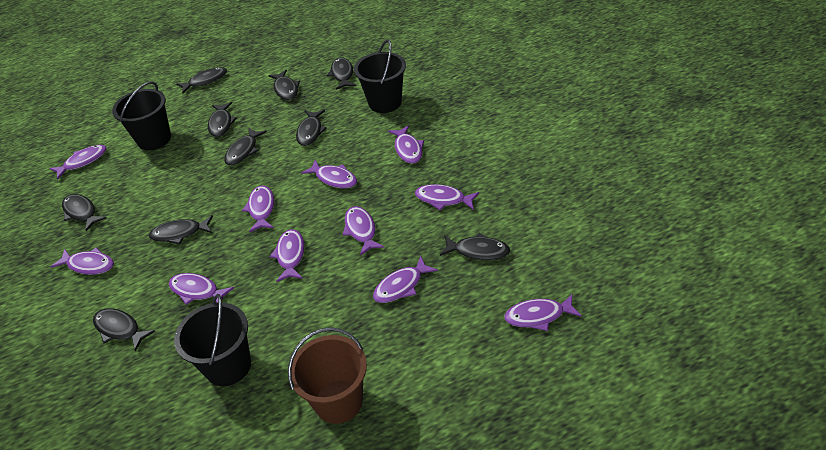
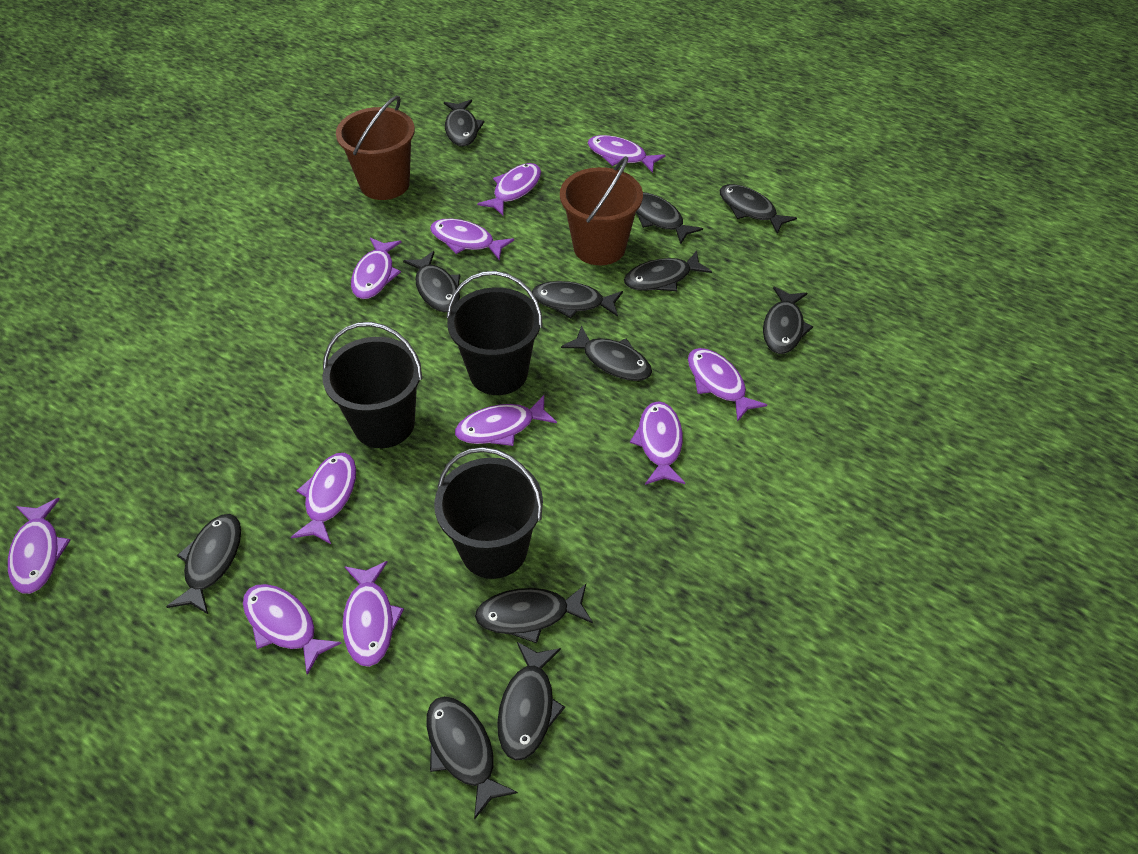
black fish: 10 -> 12
brown bucket: 1 -> 2

